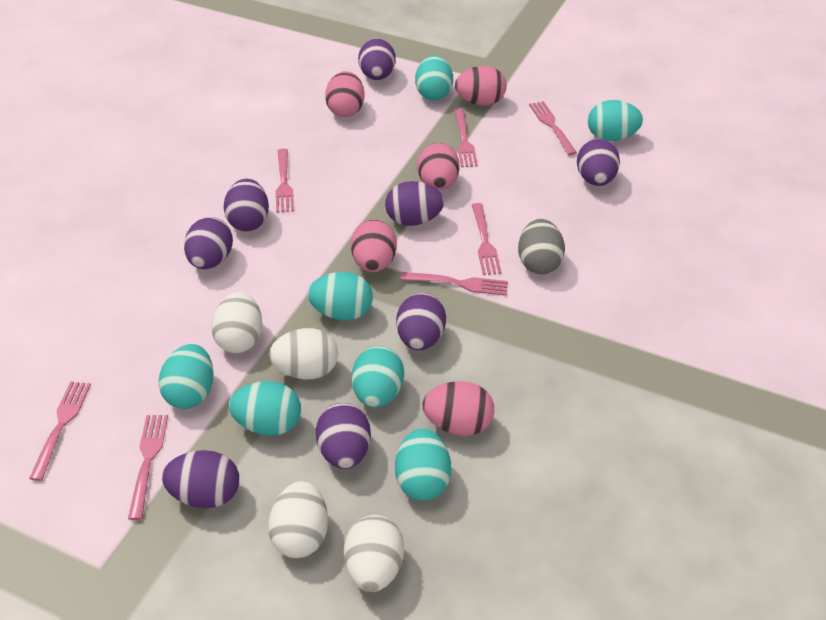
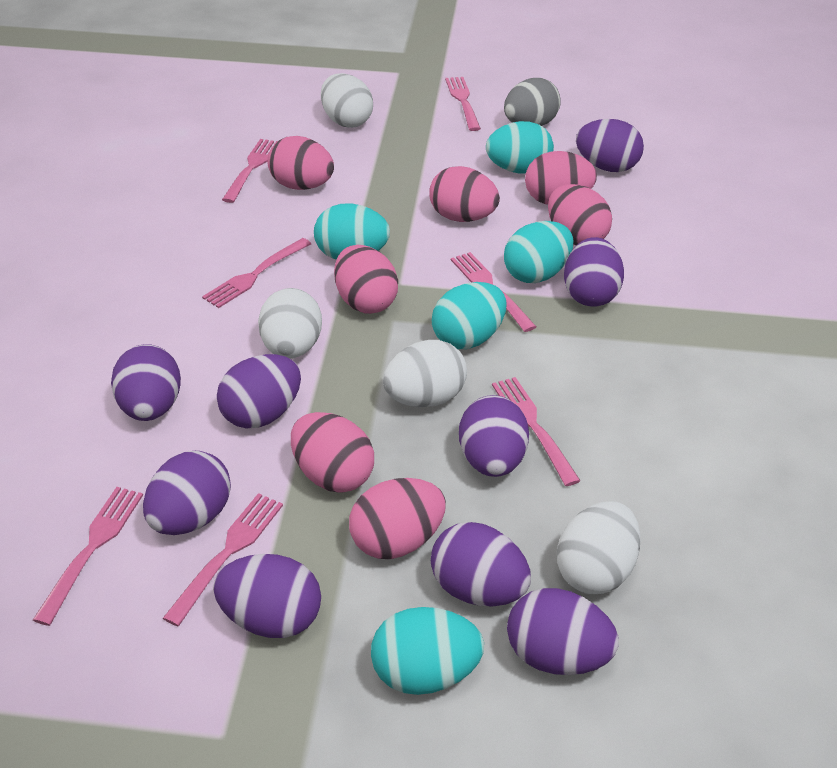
pink egg: 5 -> 7
purple egg: 8 -> 9
turquoise egg: 7 -> 5

